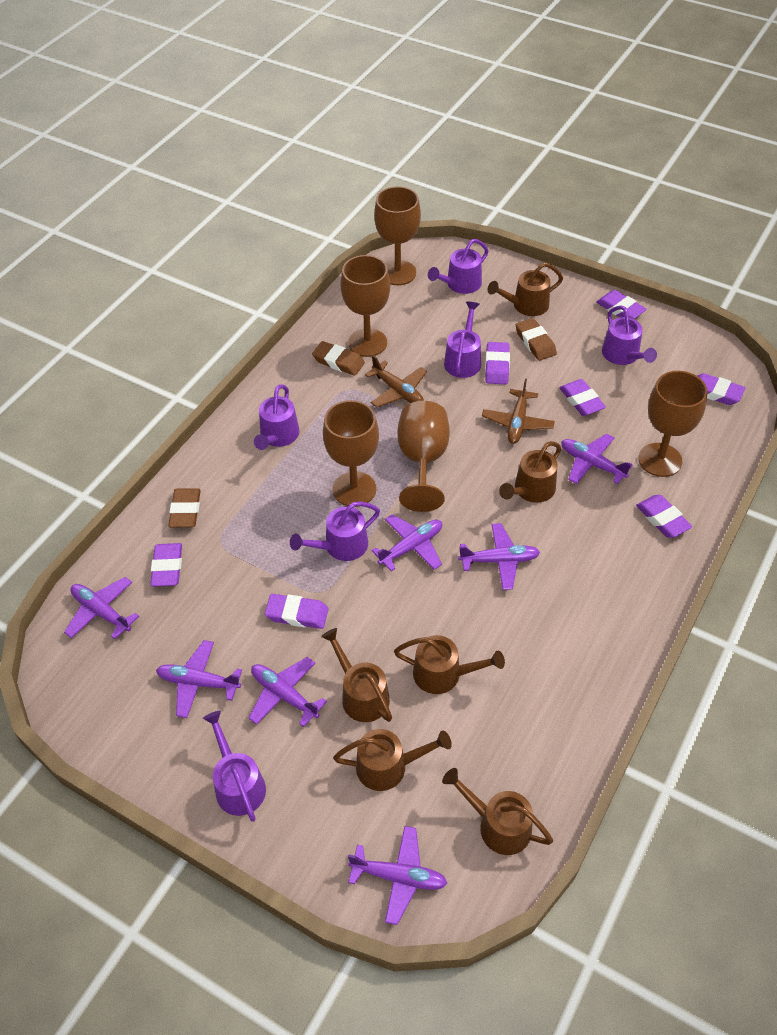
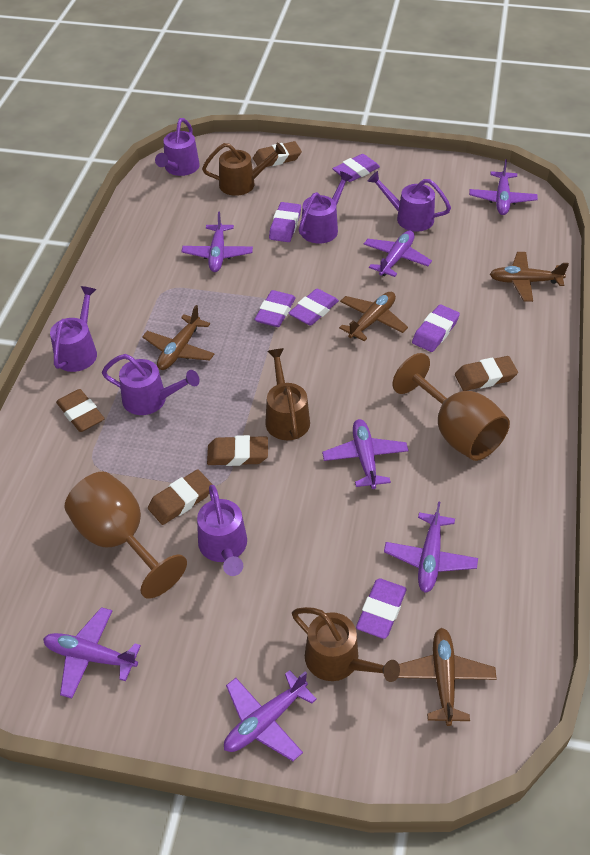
brown eraser: 3 -> 5
brown goblet: 5 -> 2
brown plane: 2 -> 4
brown watering can: 6 -> 3
purple eraser: 7 -> 6

